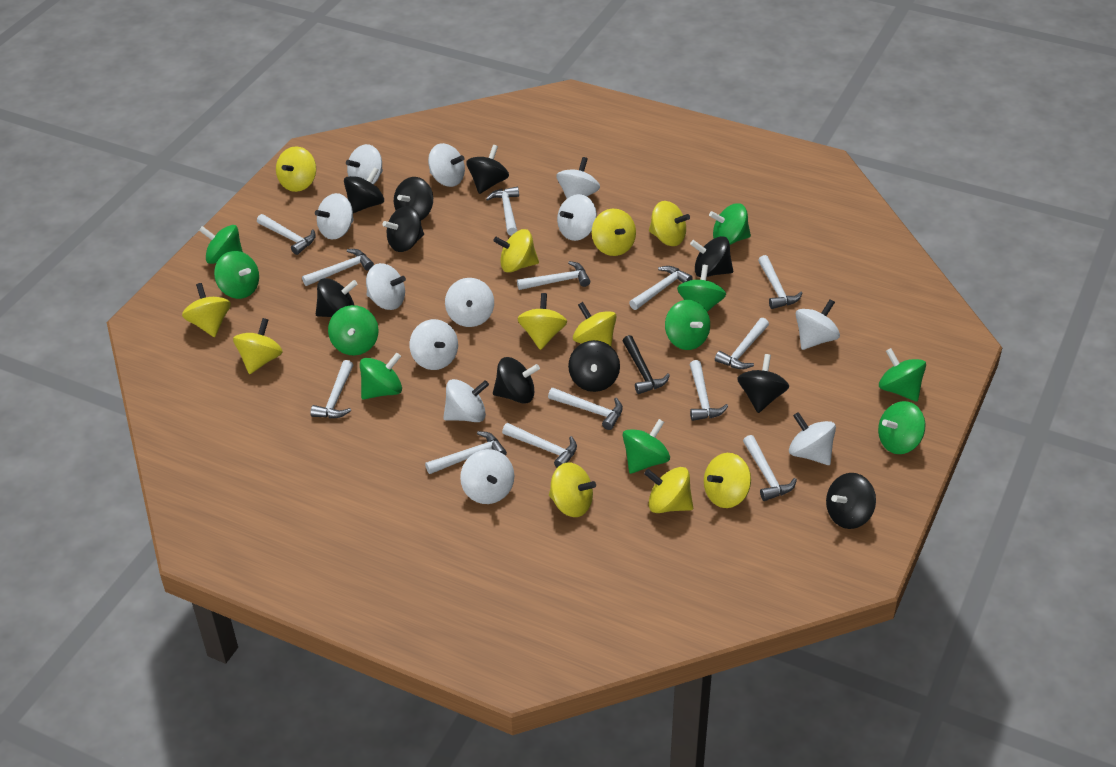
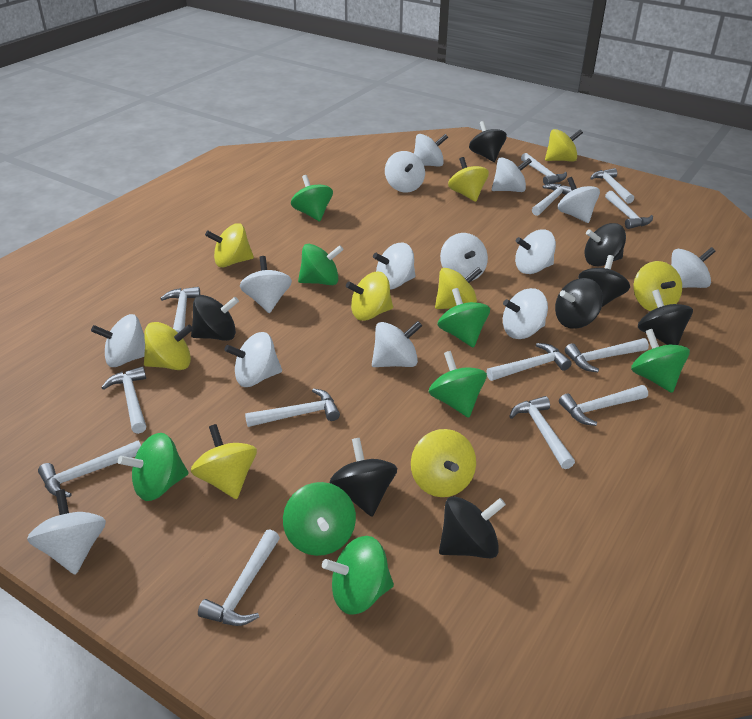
black hammer: 1 -> 0
black spinning top: 10 -> 8
green spinning top: 10 -> 8
white spinning top: 12 -> 14
yellow spinning top: 11 -> 9

